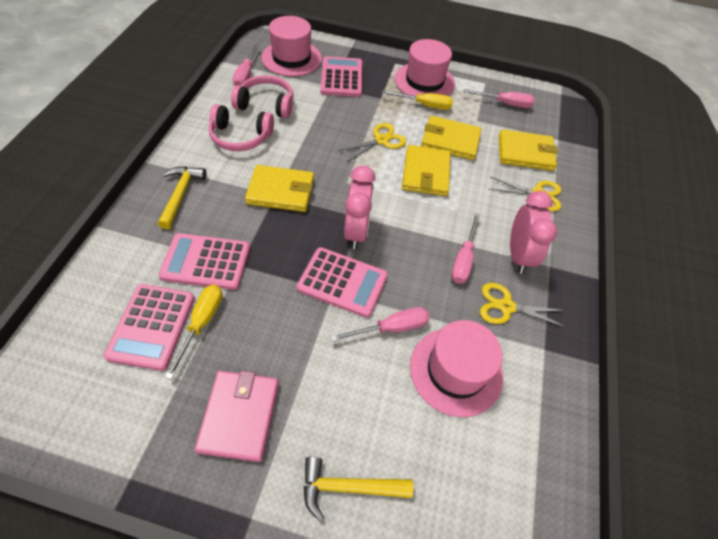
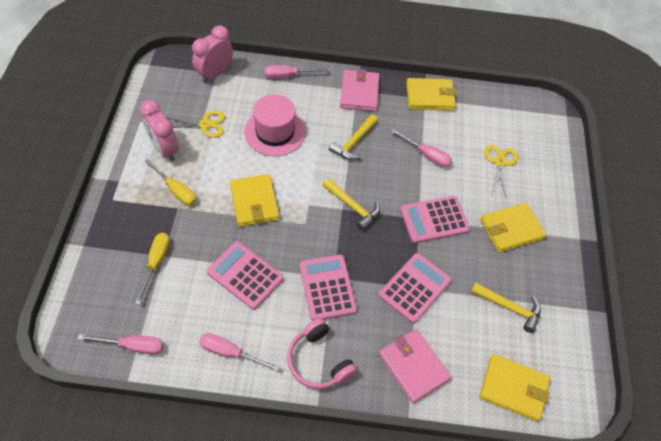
pink hat: 3 -> 1
pink headphones: 2 -> 1
pink wallet: 1 -> 2
yellow hammer: 2 -> 3
yellow scissors: 3 -> 2

